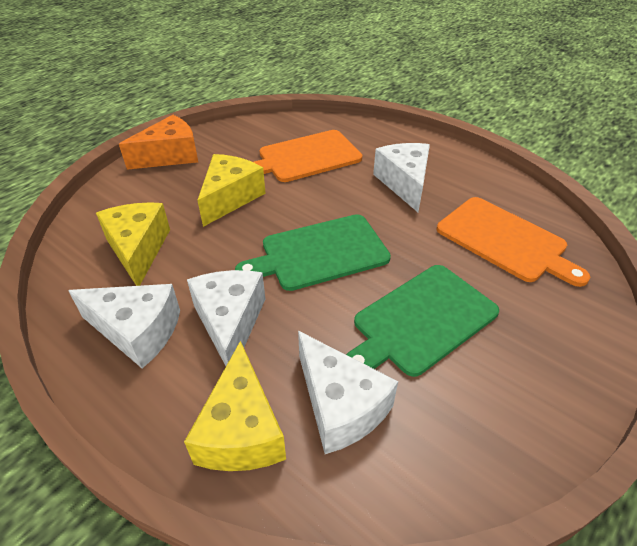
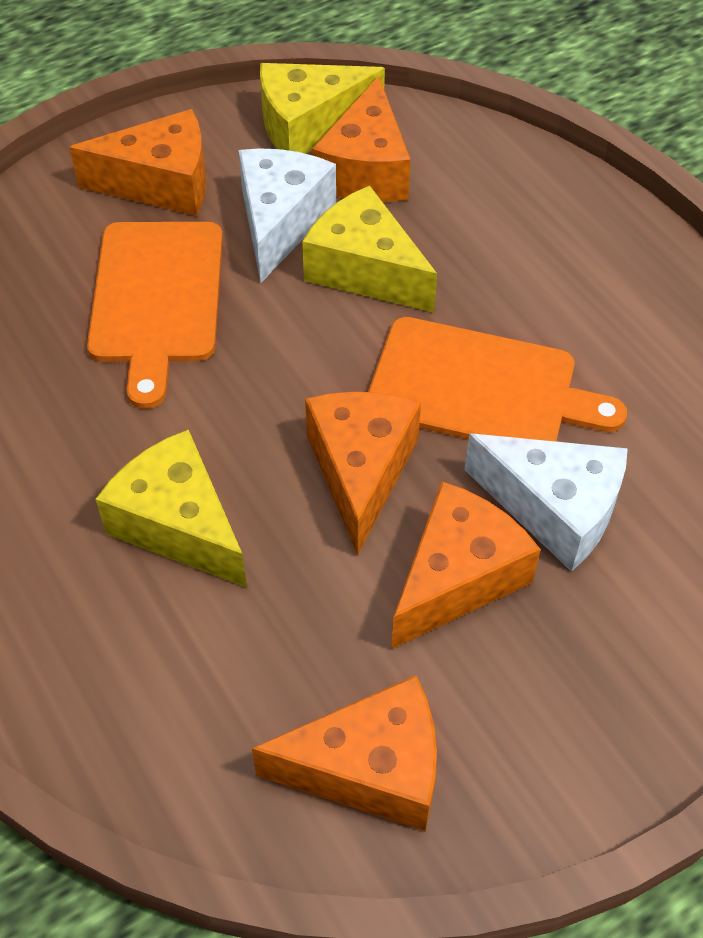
green cutting board: 2 -> 0
orange cheese: 1 -> 5
white cheese: 4 -> 2

